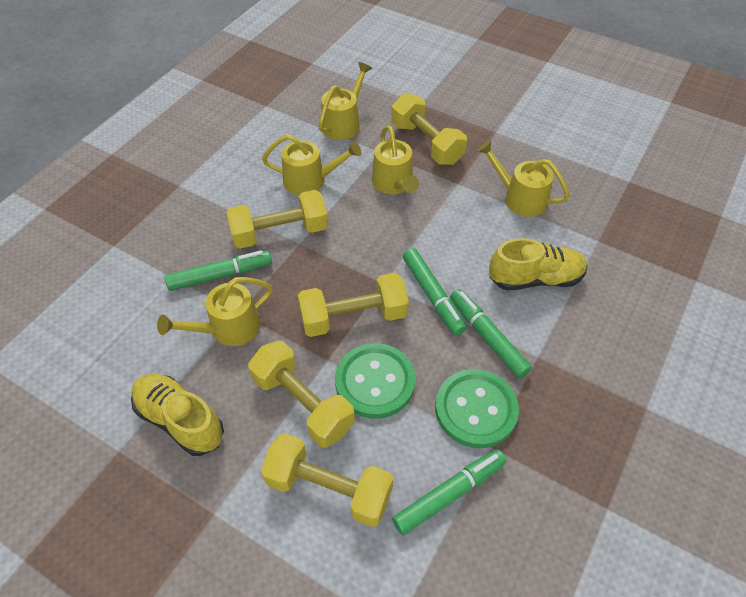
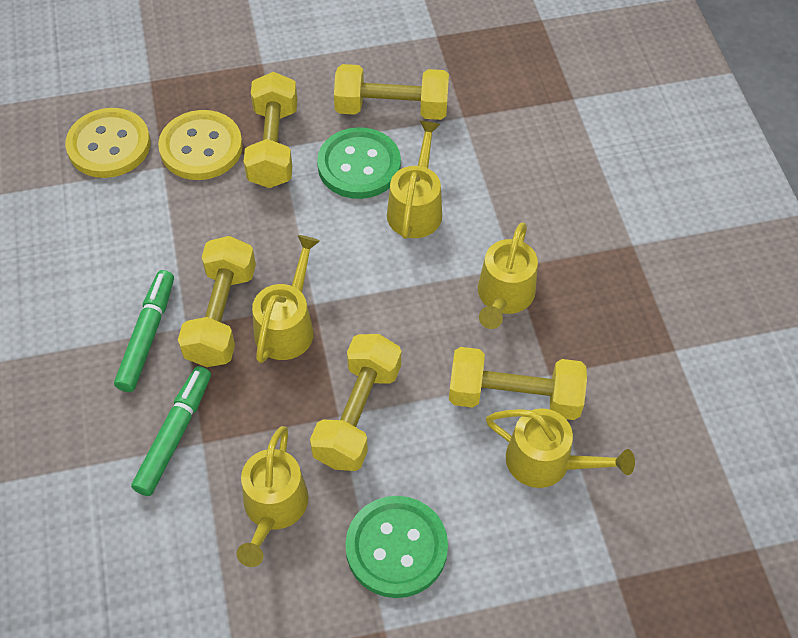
green marker: 4 -> 2
yellow button: 0 -> 2
yellow shoe: 2 -> 0

